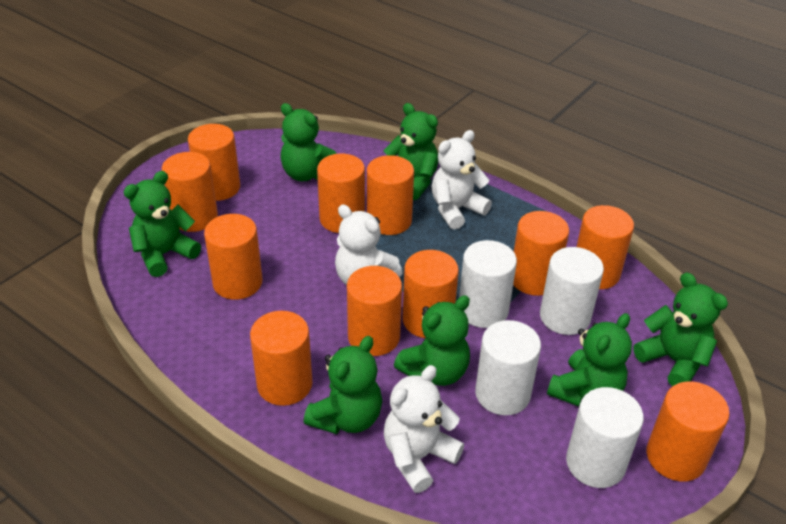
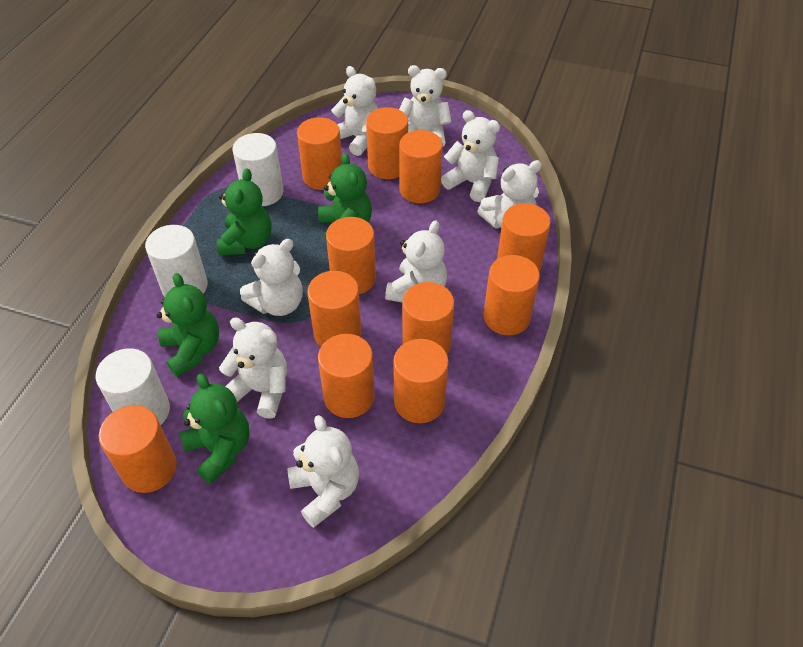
green teddy bear: 7 -> 4
white cylinder: 4 -> 3
white teddy bear: 3 -> 8

